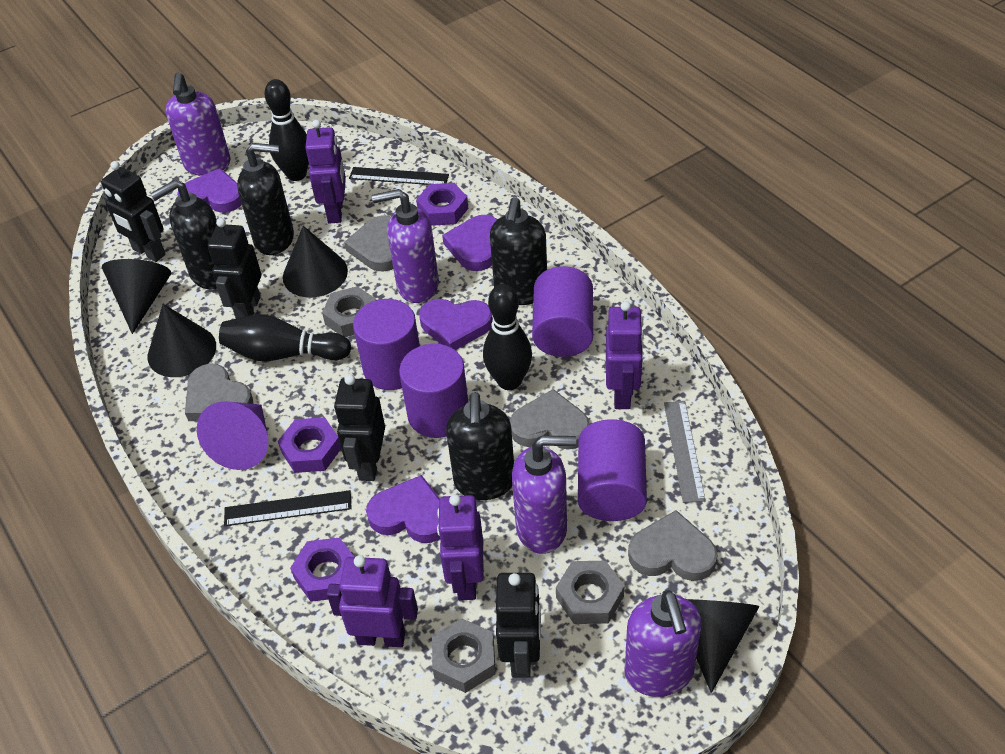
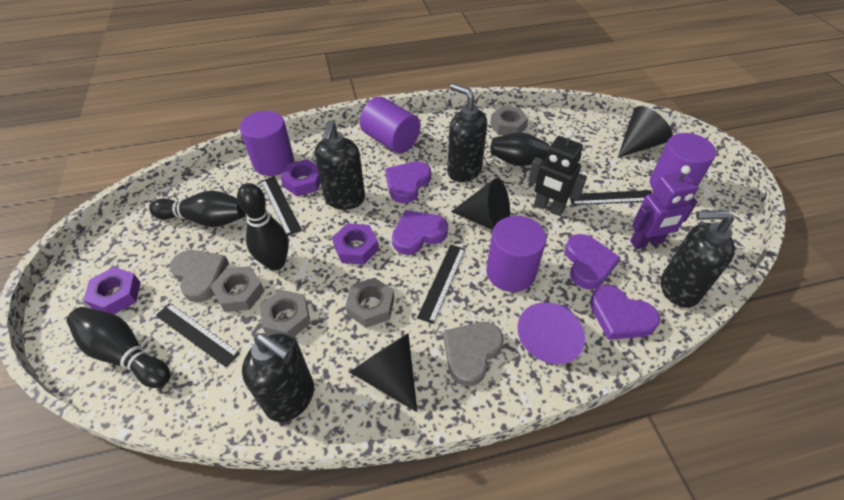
black bowling pin: 3 -> 4
black cone: 4 -> 3
black robot: 4 -> 1
black ruler: 2 -> 4
grey heart: 4 -> 2
grey nut: 3 -> 4
grey ruler: 1 -> 0
purple robot: 4 -> 1
purple soap dispenser: 4 -> 0

